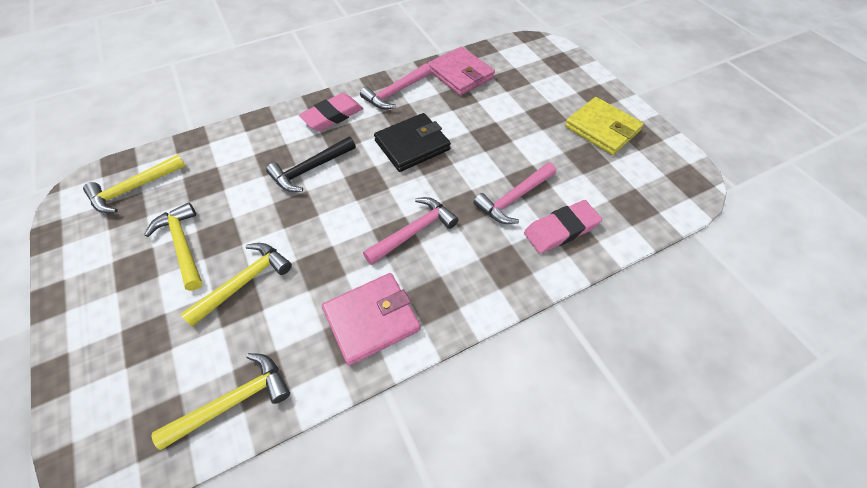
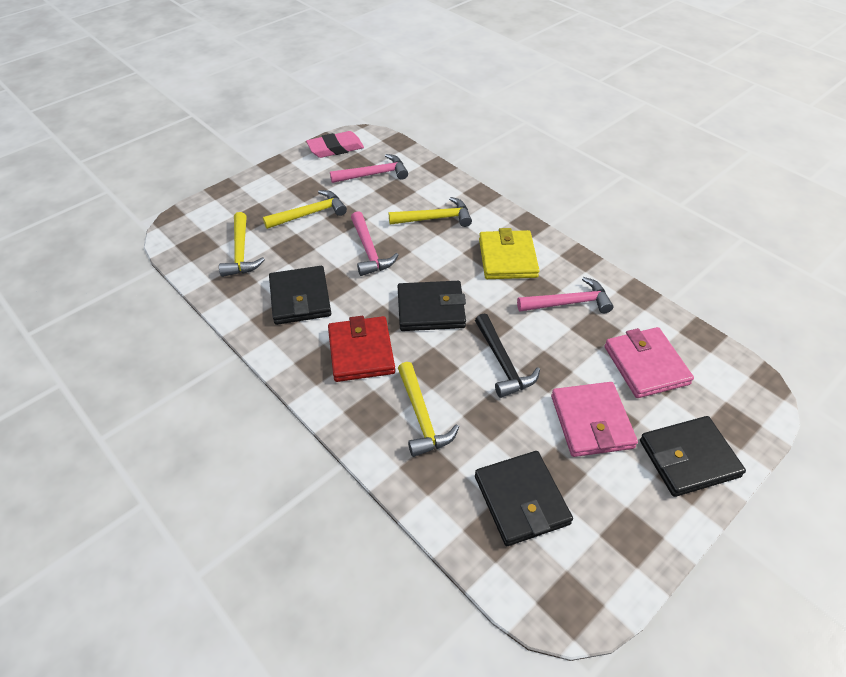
black wallet: 1 -> 4
pink eraser: 2 -> 1
red wallet: 0 -> 1

